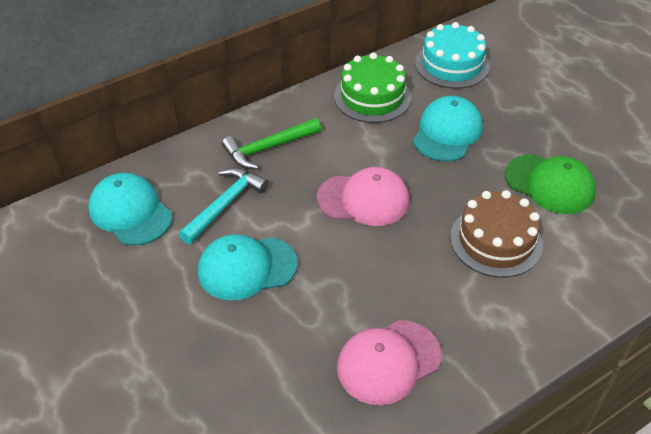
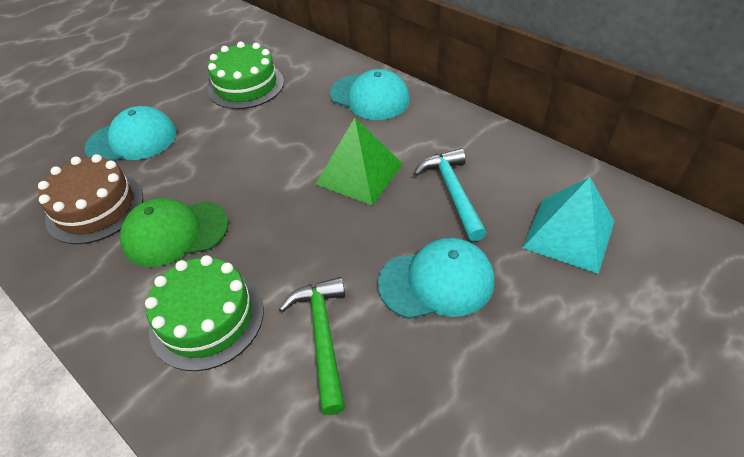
green cake: 1 -> 2
green pyramid: 0 -> 1
pink cap: 2 -> 0
turquoise cake: 1 -> 0
turquoise pyramid: 0 -> 1

